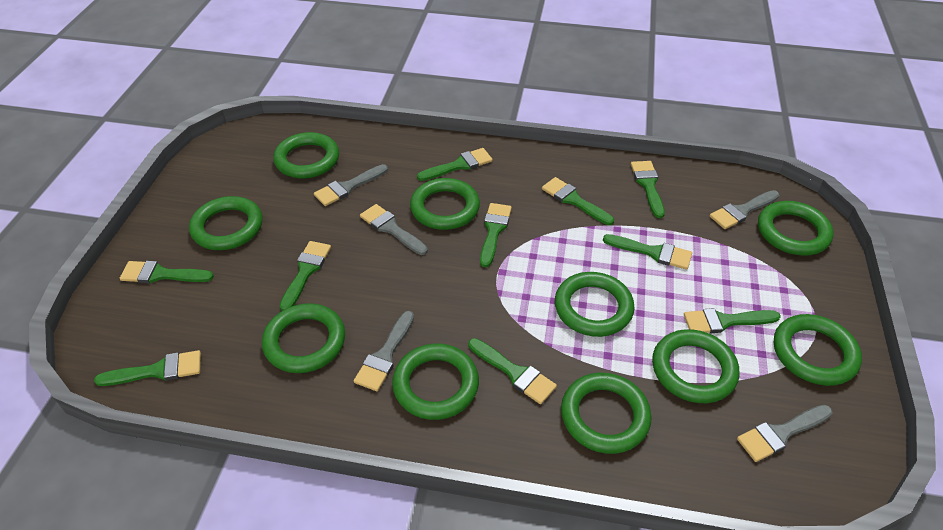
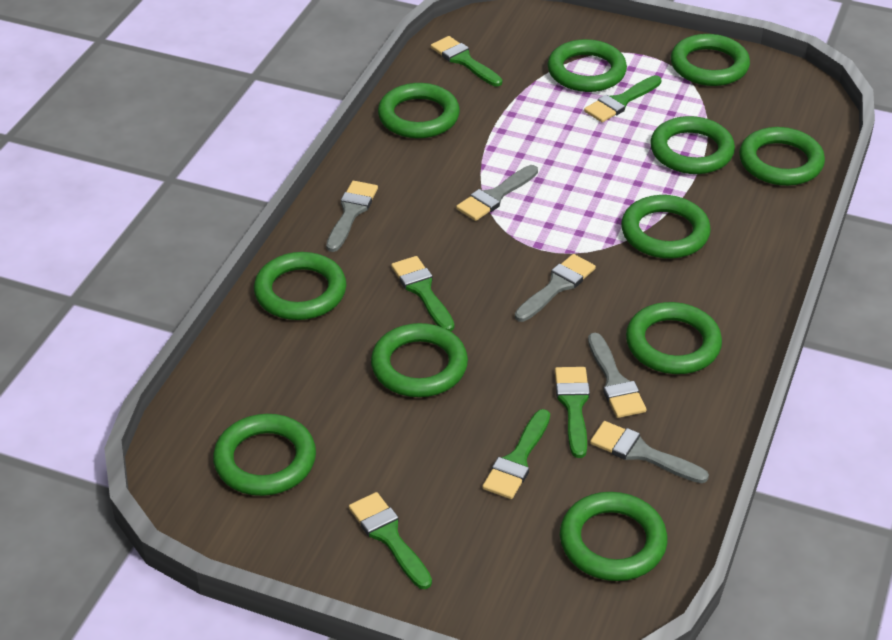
green brush: 10 -> 6
green ring: 10 -> 11

